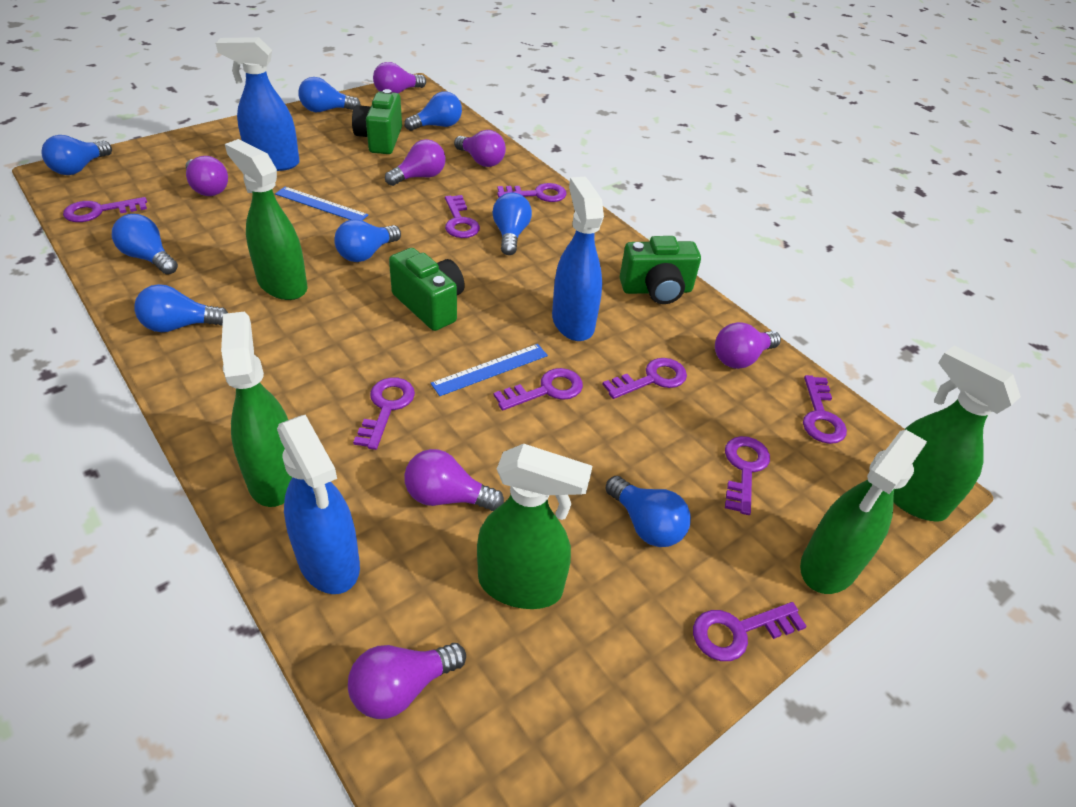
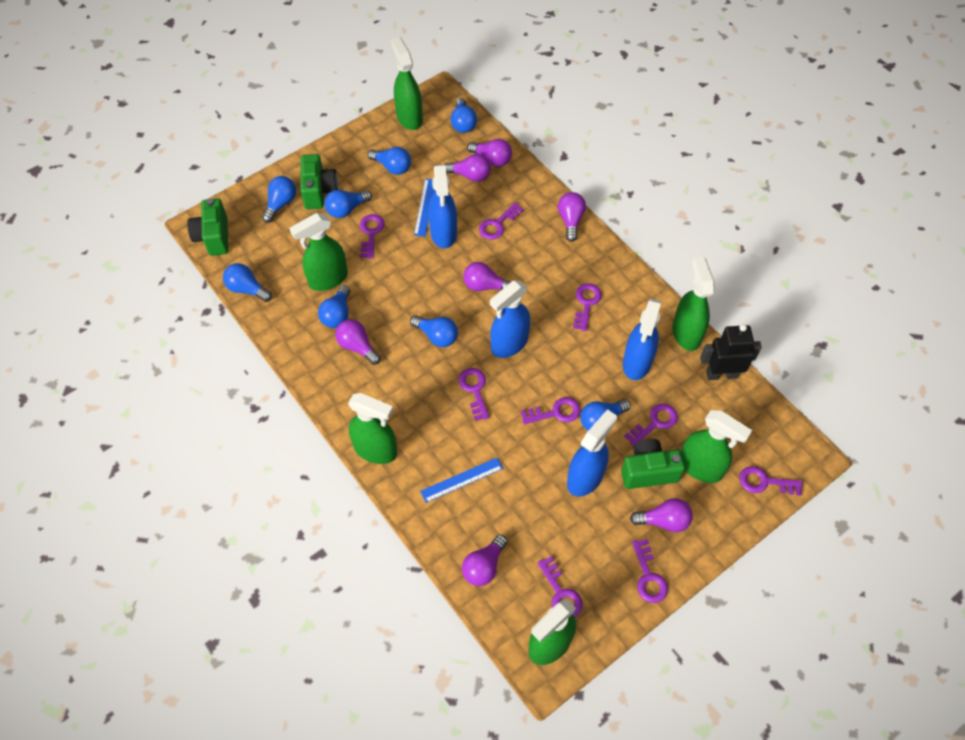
black robot: 0 -> 1
blue spray bottle: 3 -> 4
green spray bottle: 5 -> 6

